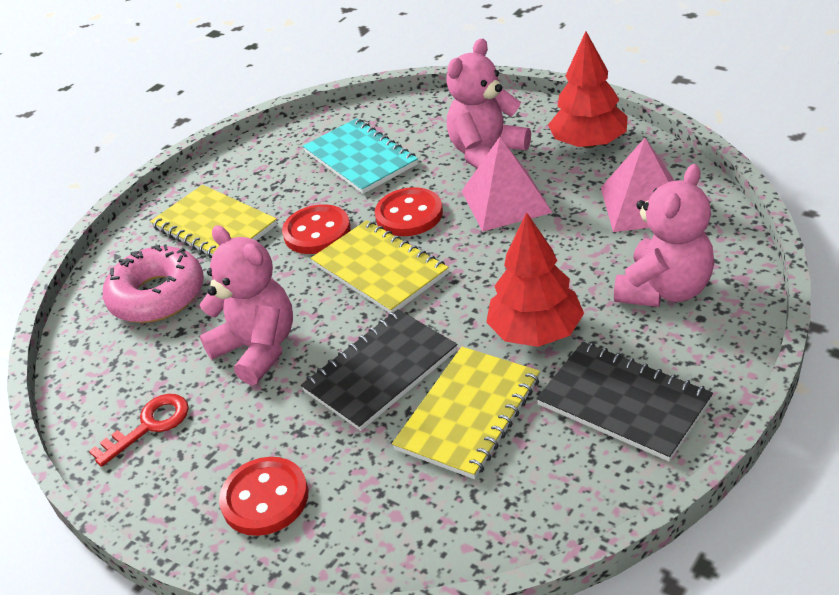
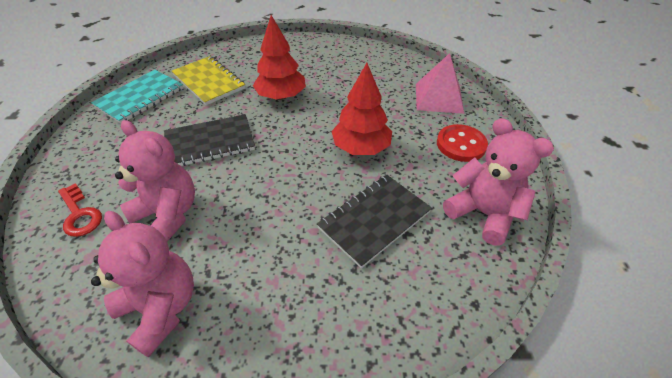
pink donut: 1 -> 0
pink pyramid: 2 -> 1
red button: 3 -> 1
yellow notebook: 3 -> 1

